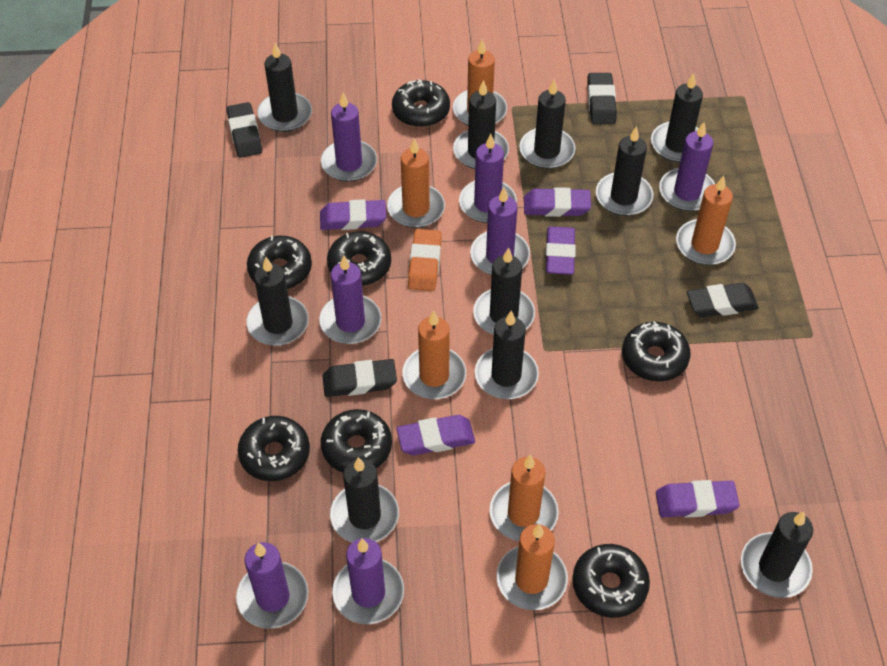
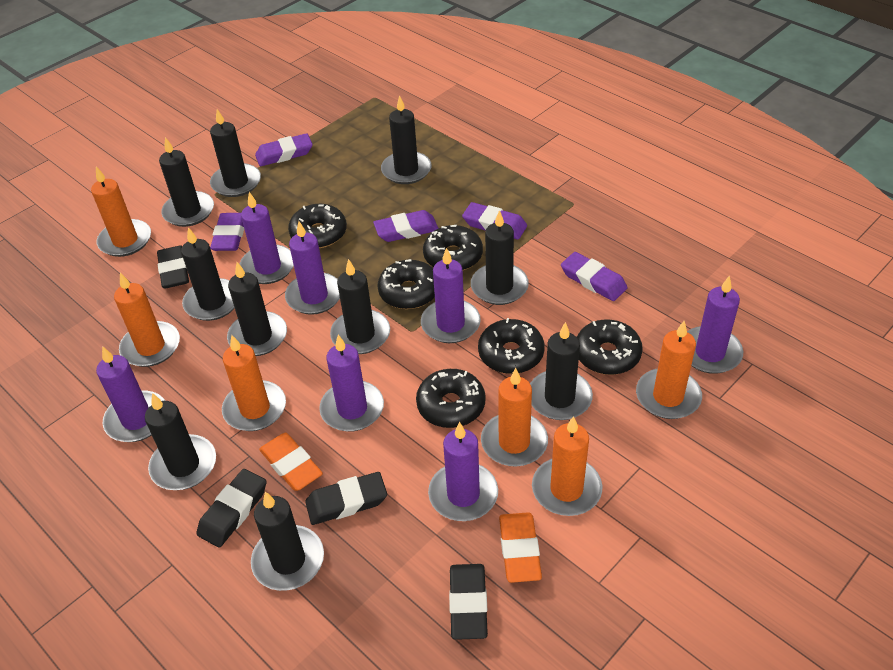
black donut: 7 -> 6
orange eraser: 1 -> 2

